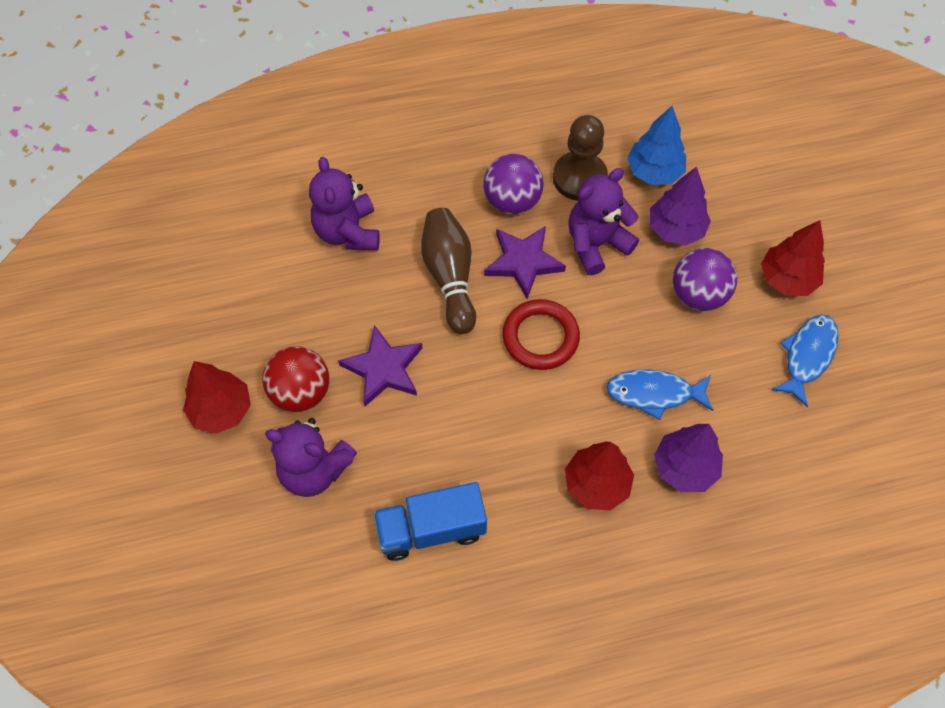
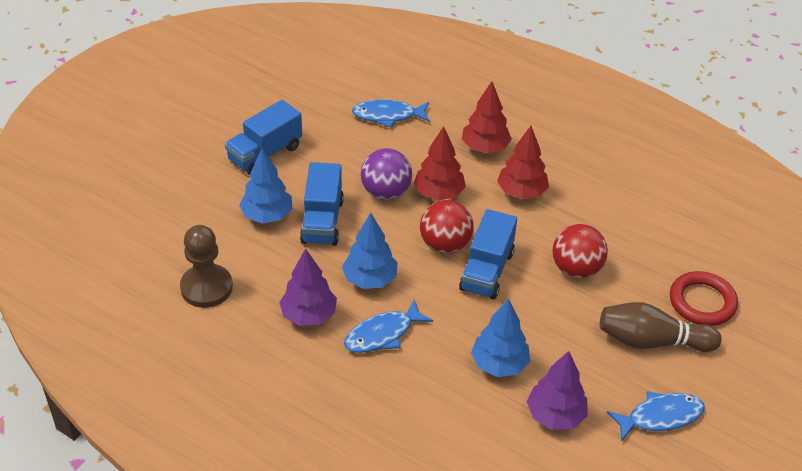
blue fish: 2 -> 3
blue tree: 1 -> 3
blue truck: 1 -> 3
purple ball: 2 -> 1
purple star: 2 -> 0
purple teddy bear: 3 -> 0
red ball: 1 -> 2

